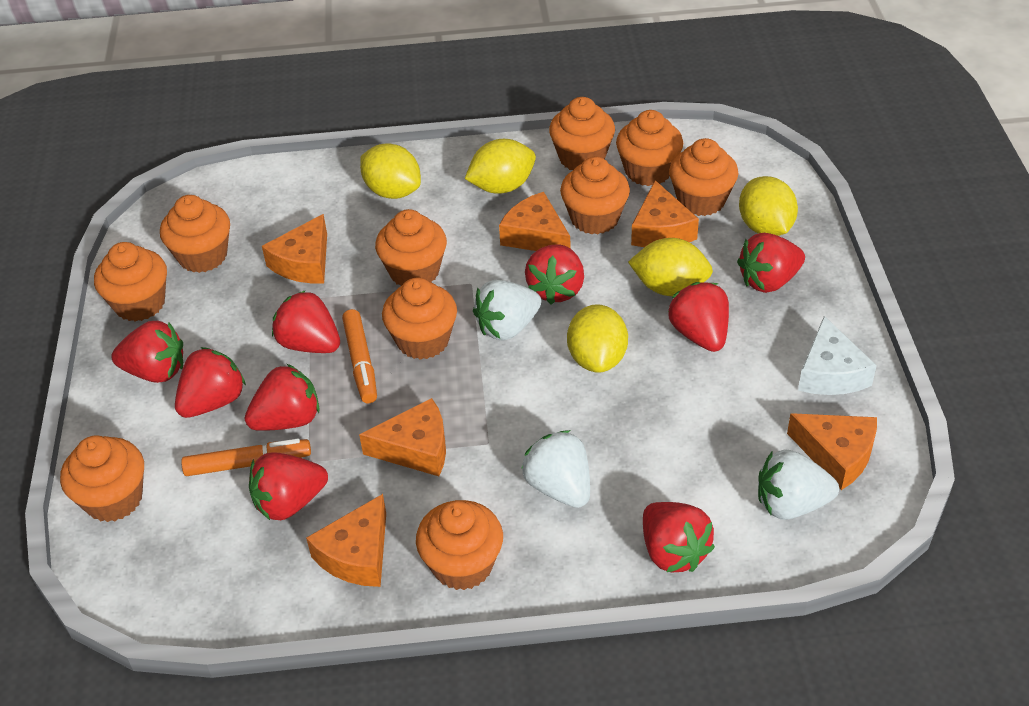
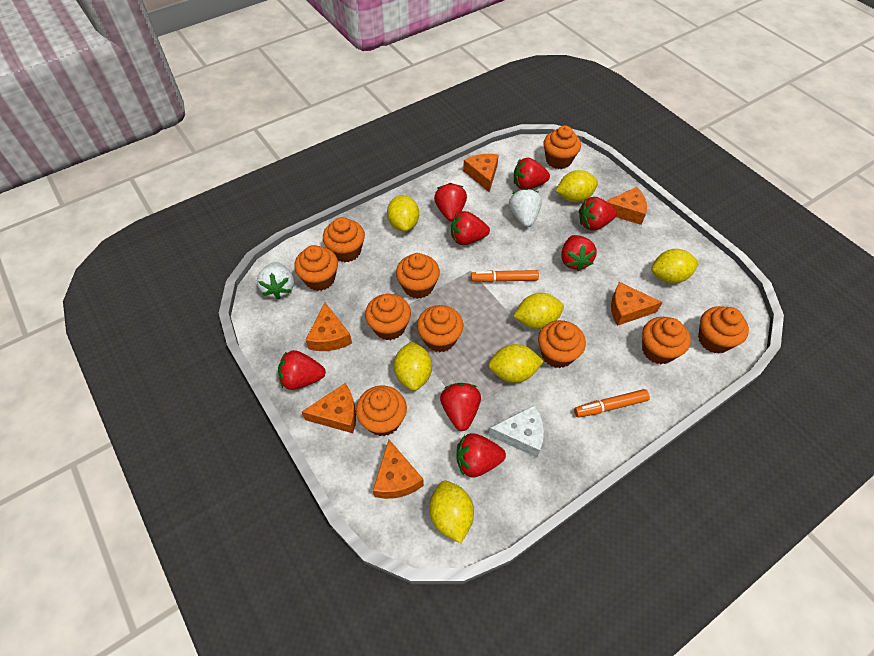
red strawberry: 9 -> 8
white strawberry: 3 -> 2
yellow lemon: 5 -> 7

